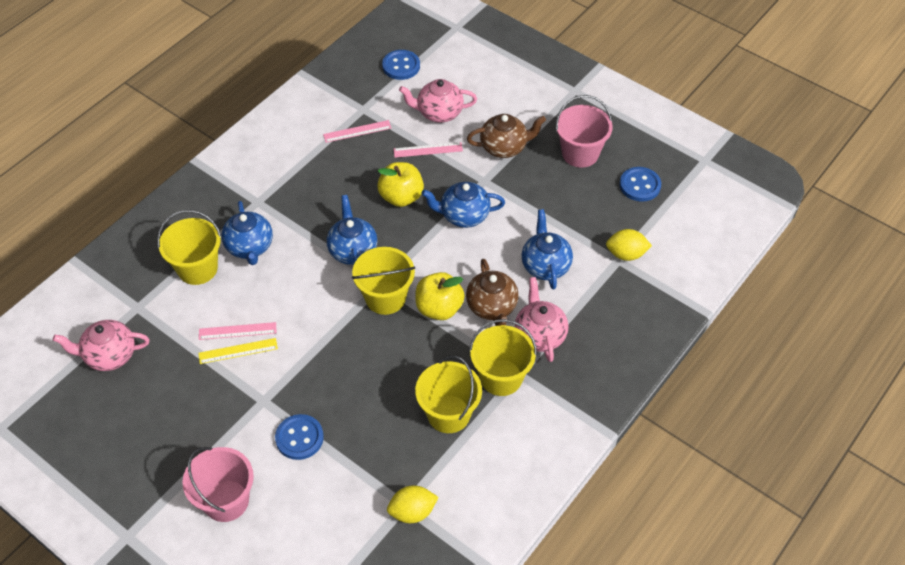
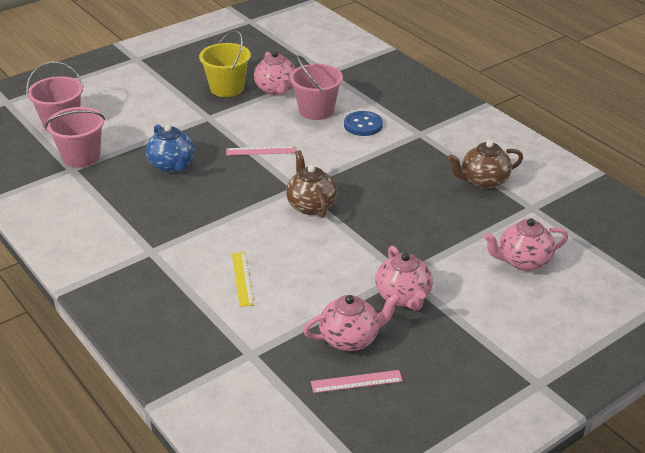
blue button: 3 -> 1
blue teapot: 4 -> 1
pink bucket: 2 -> 3
pink ruler: 3 -> 2
pink teapot: 3 -> 4
yellow apple: 2 -> 0
yellow bucket: 4 -> 1
yellow lemon: 2 -> 0

